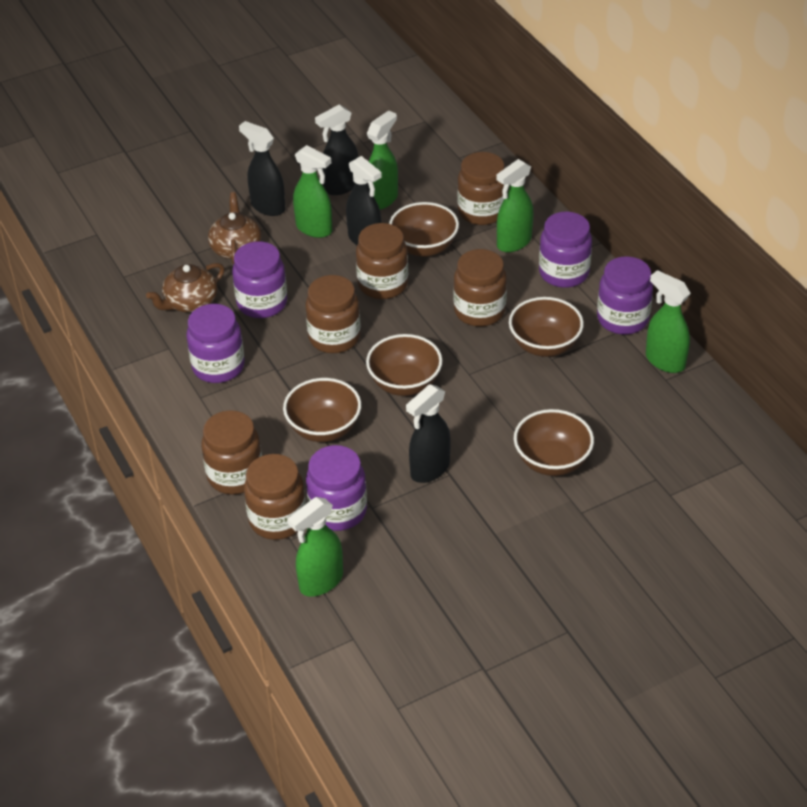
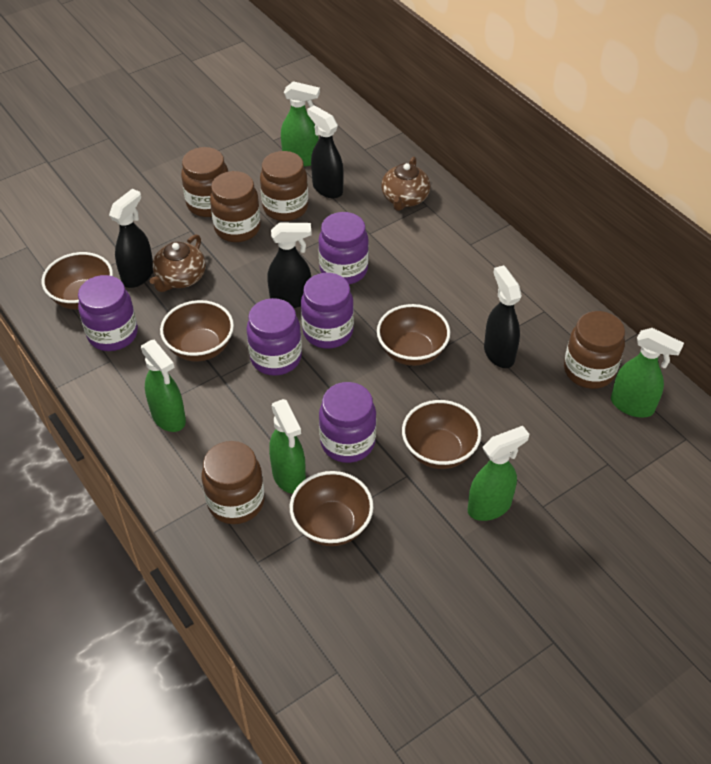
brown jar: 6 -> 5

